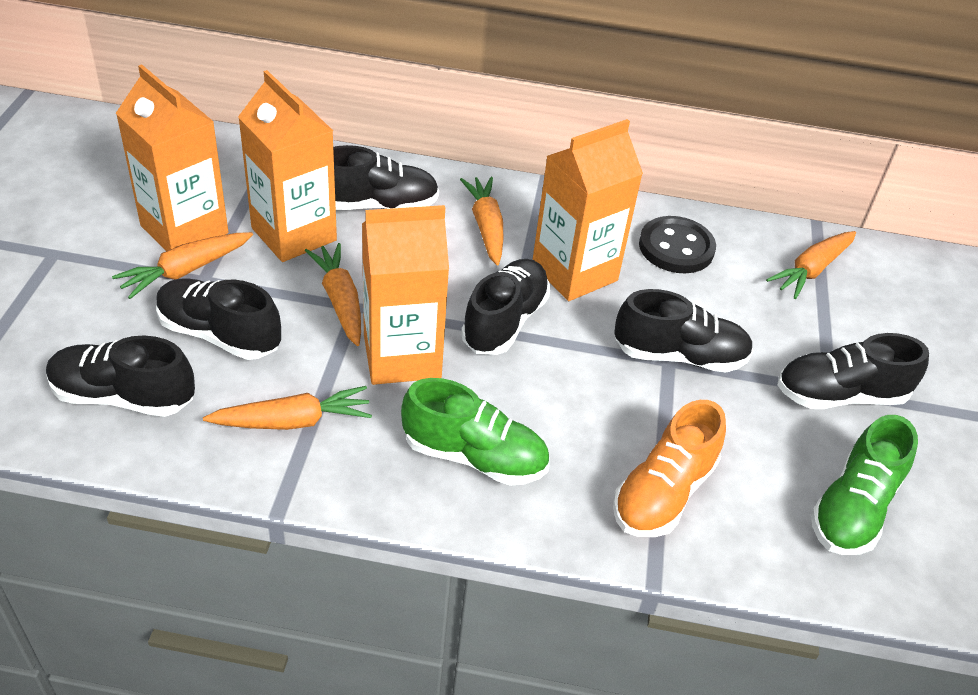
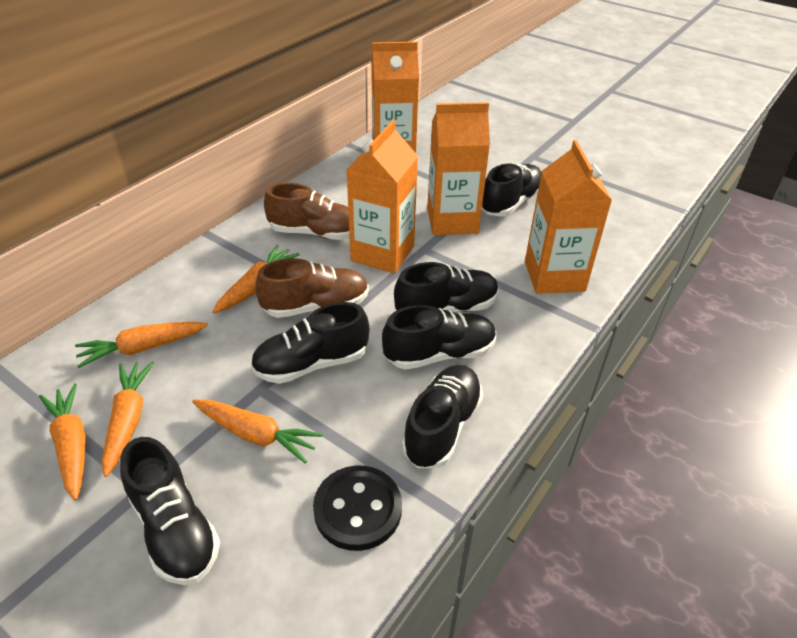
brown shoe: 0 -> 2
green shoe: 2 -> 0
orange shoe: 1 -> 0

